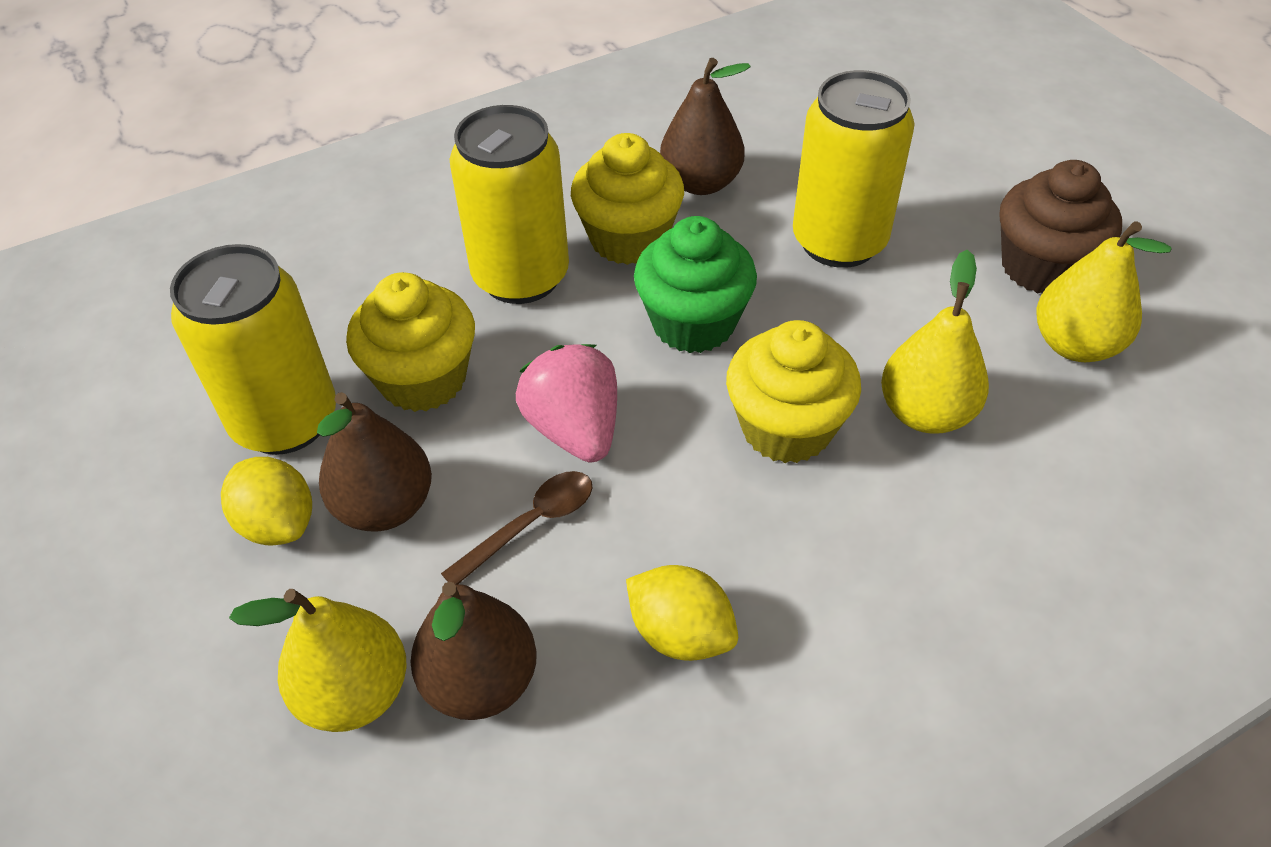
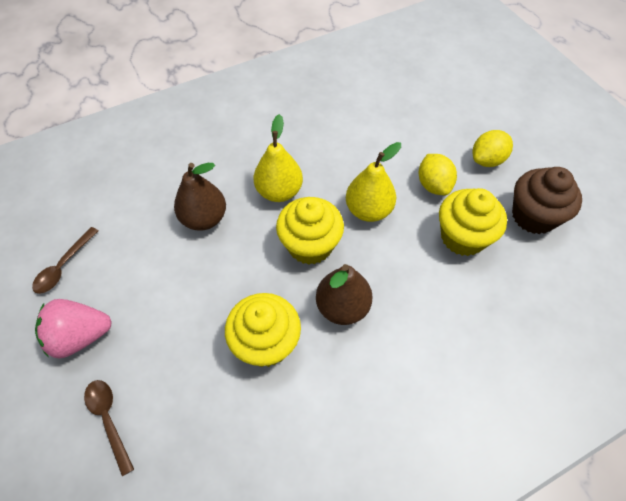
brown pear: 3 -> 2
brown spoon: 1 -> 2
green cupcake: 1 -> 0
yellow can: 3 -> 0
yellow pear: 3 -> 2

